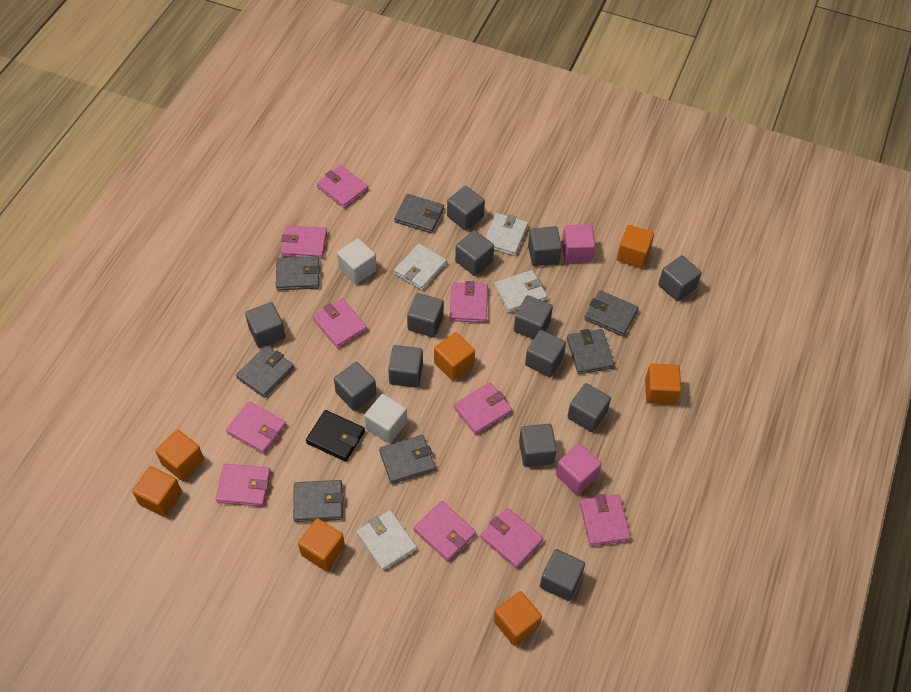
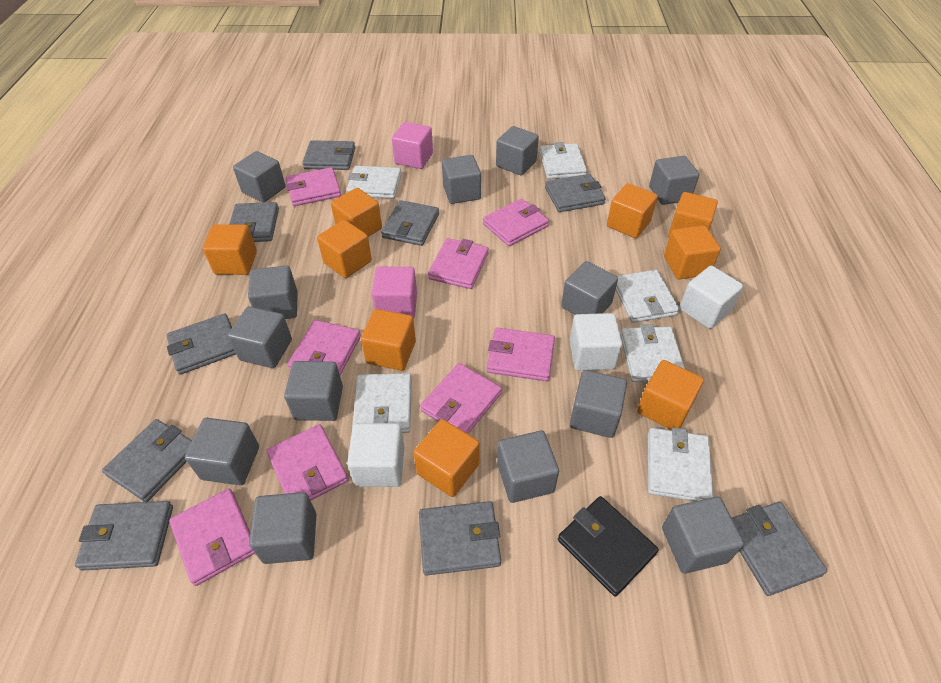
grey wallet: 7 -> 9
orange cube: 7 -> 9
pink wallet: 10 -> 8
white cube: 2 -> 3
white wallet: 4 -> 6

